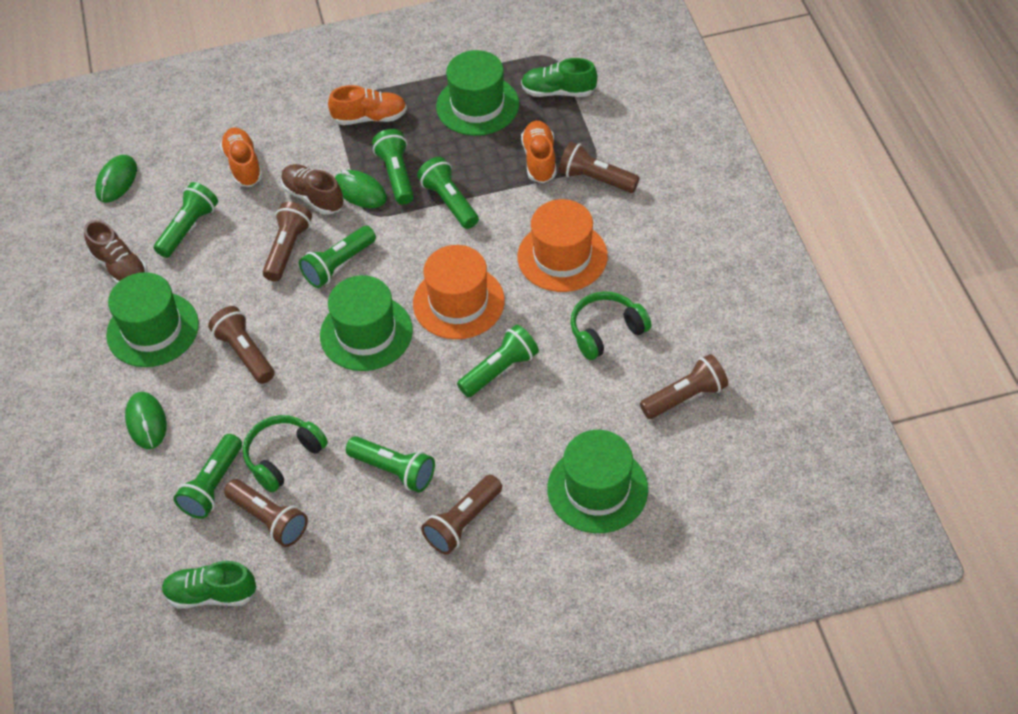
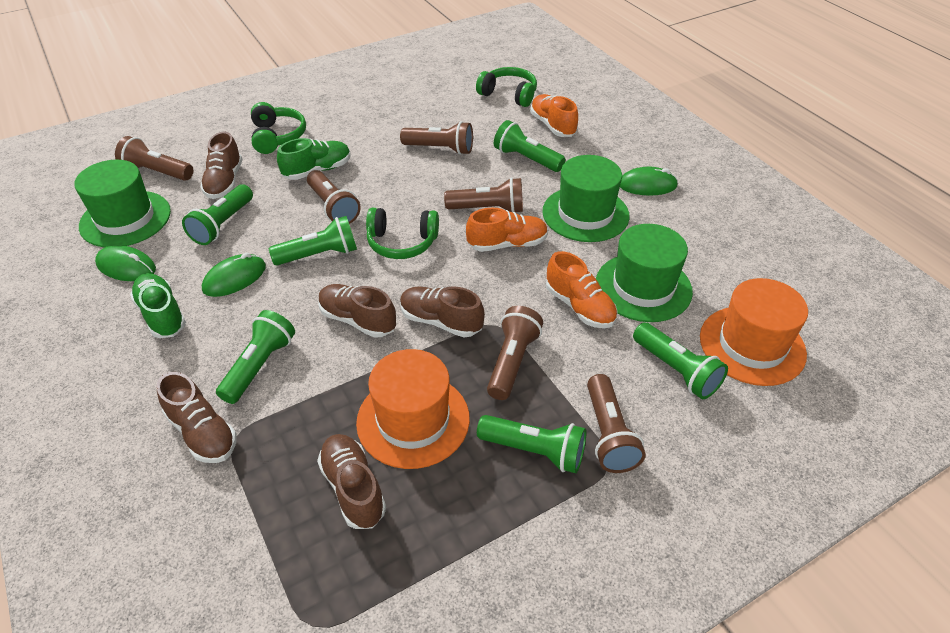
brown shoe: 2 -> 5
green flashlight: 7 -> 6
green hat: 4 -> 3
green headphones: 2 -> 3

